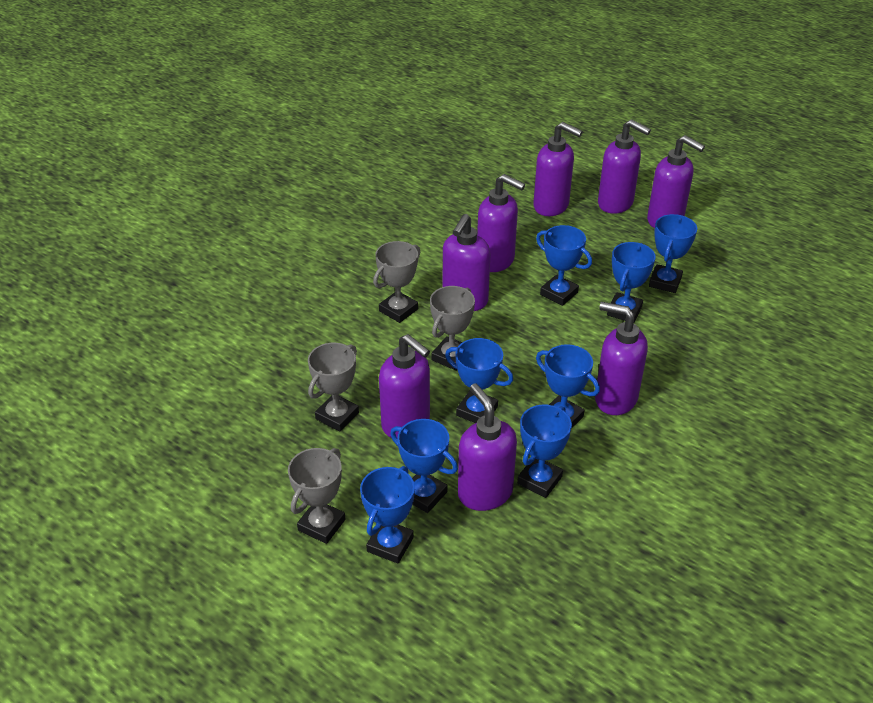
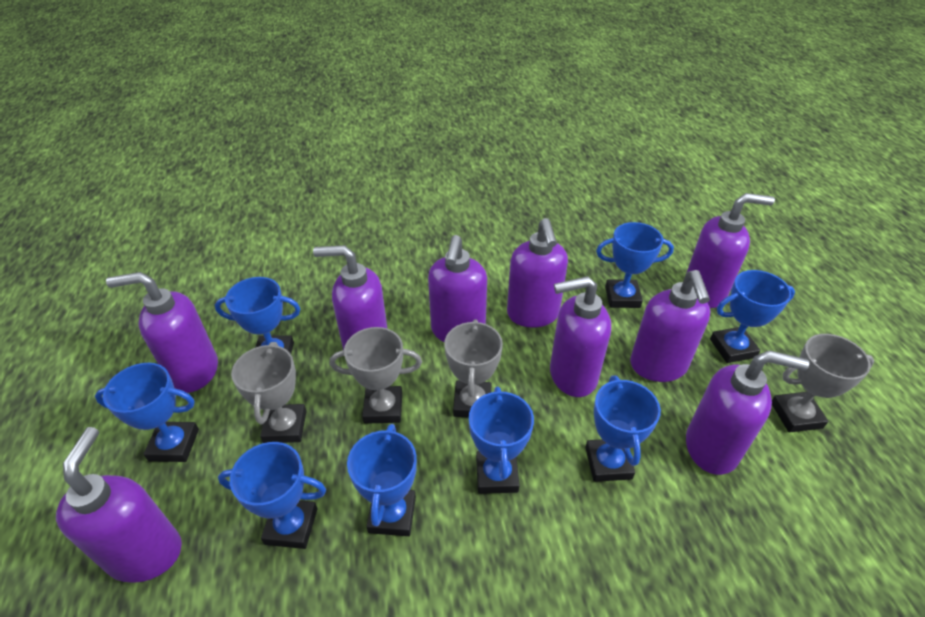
purple soap dispenser: 8 -> 9

